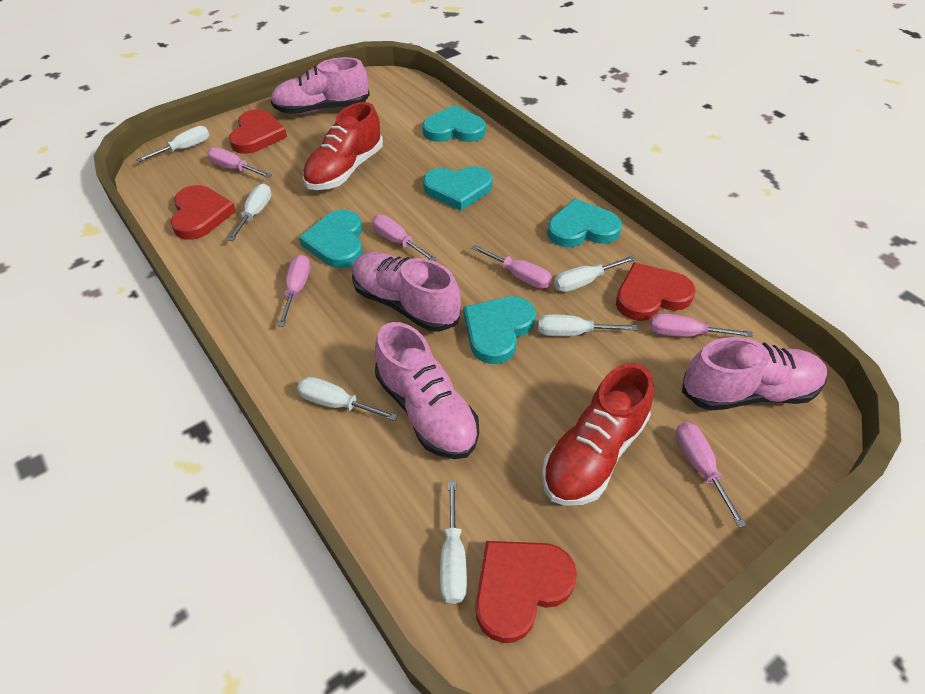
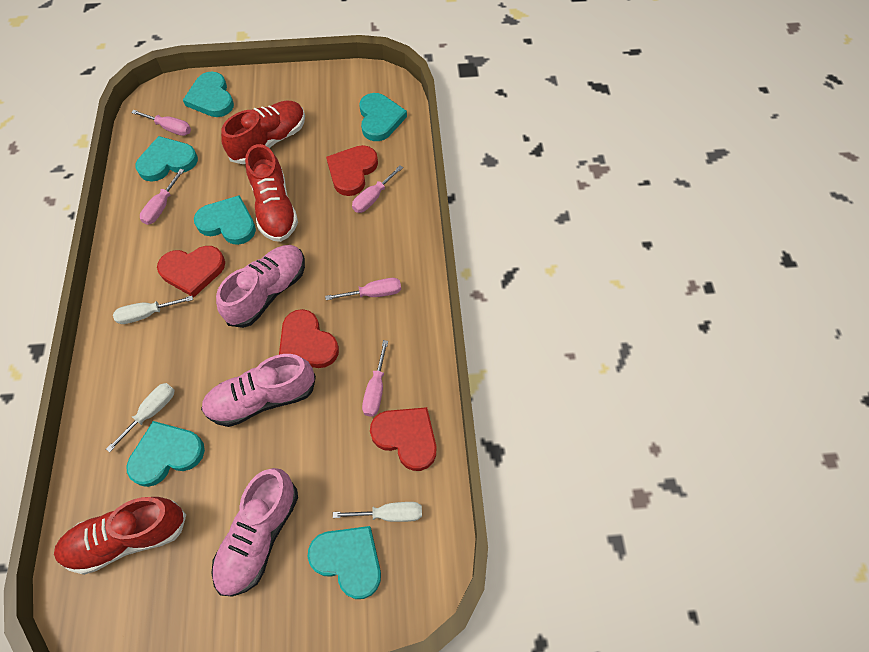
pink screwdriver: 6 -> 5
pink shoe: 4 -> 3
red shoe: 2 -> 3
turquoise heart: 5 -> 6
white screwdriver: 6 -> 3

